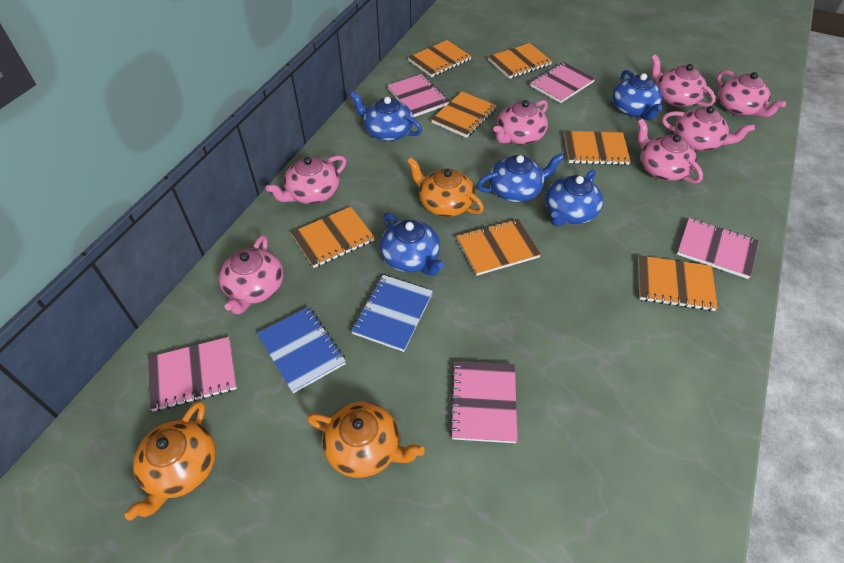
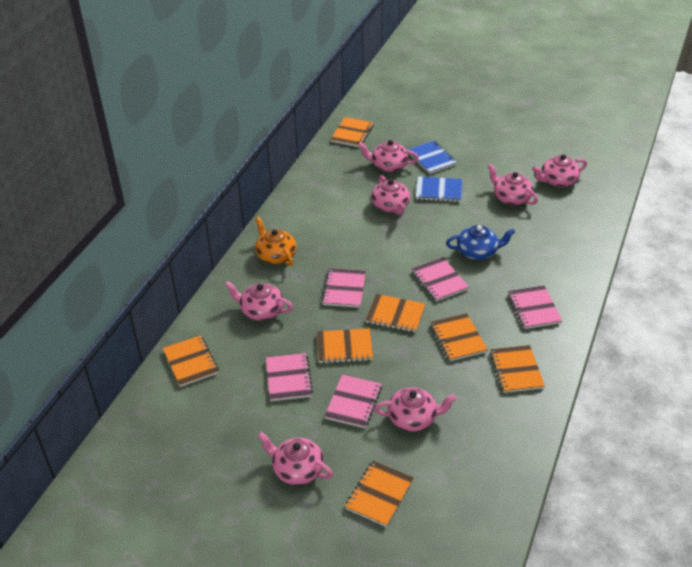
blue teapot: 5 -> 1
orange teapot: 3 -> 1

